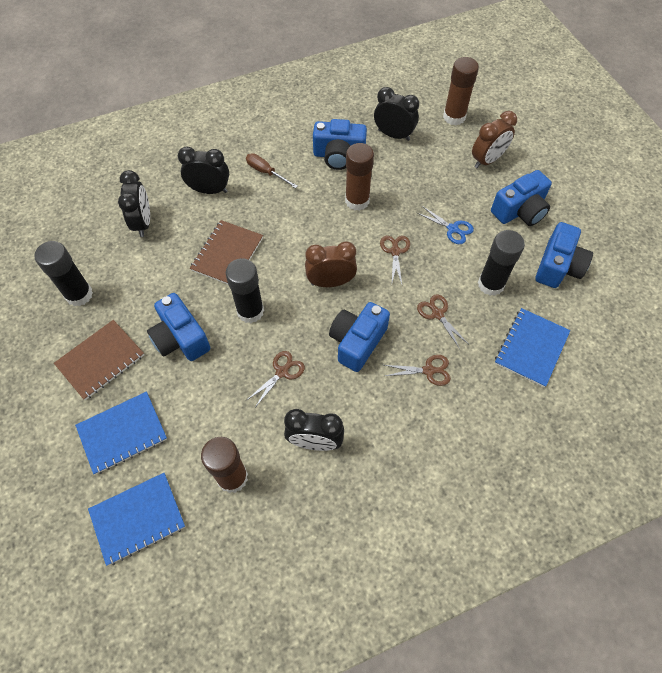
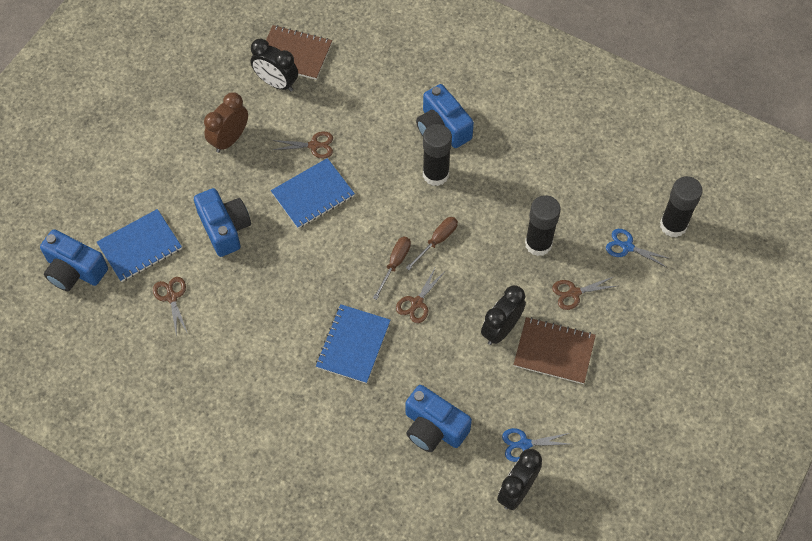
black clock: 4 -> 3
blue camera: 5 -> 4
blue scissors: 1 -> 2
brown clock: 2 -> 1
brown glue stick: 3 -> 0
brown screwdriver: 1 -> 2

